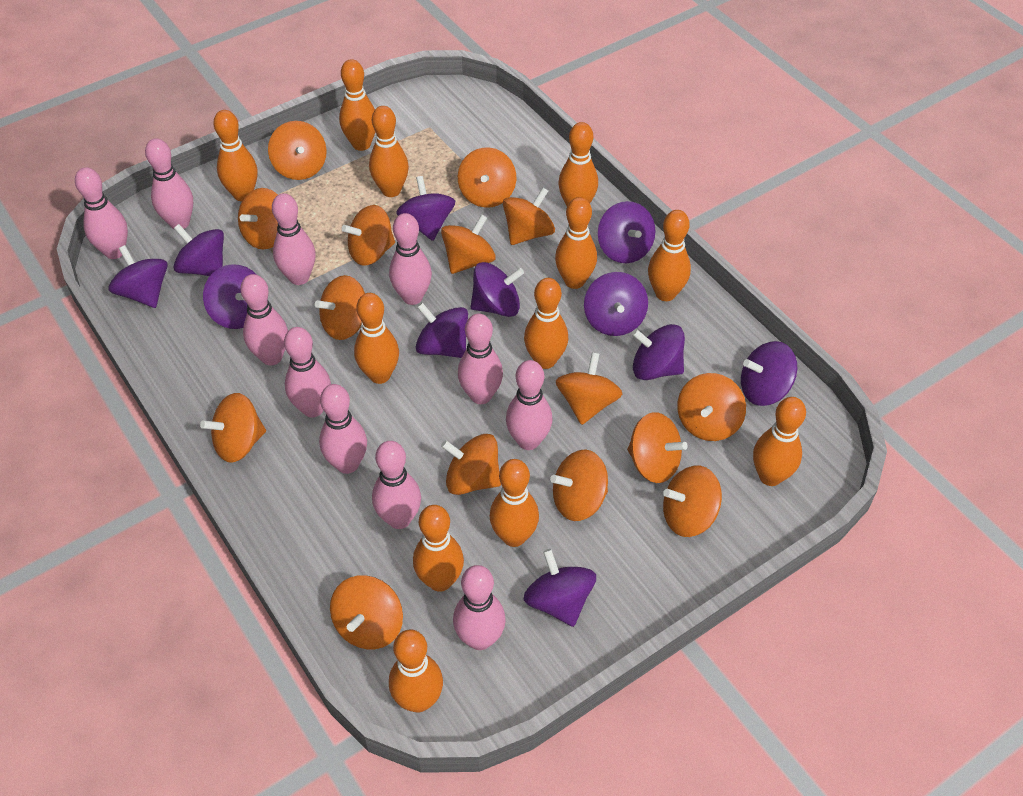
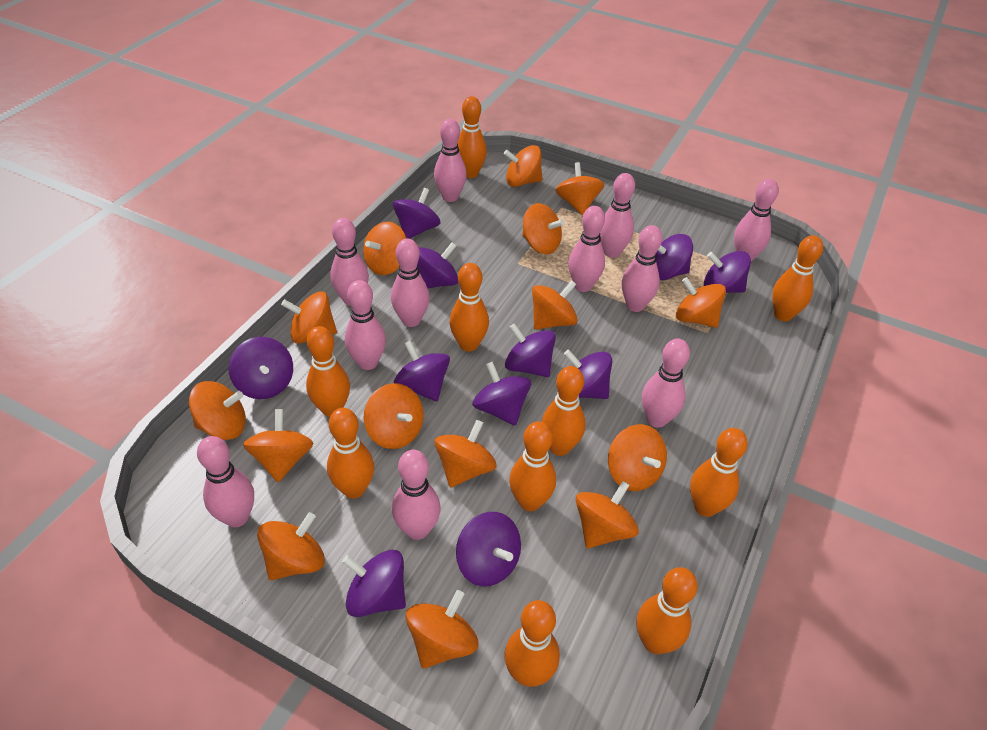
orange bowling pin: 12 -> 10

